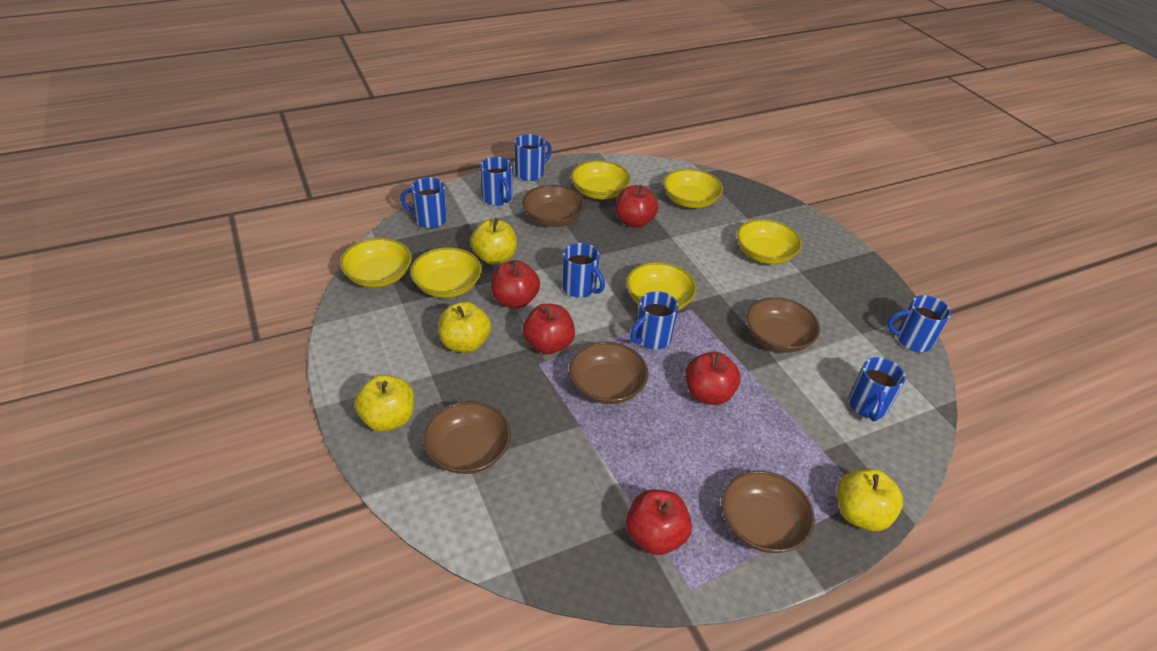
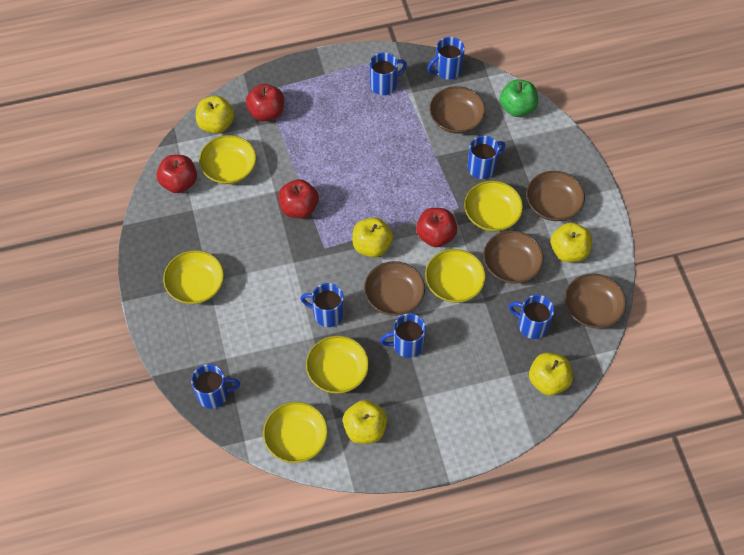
green apple: 0 -> 1
red apple: 5 -> 4
yellow apple: 4 -> 5

